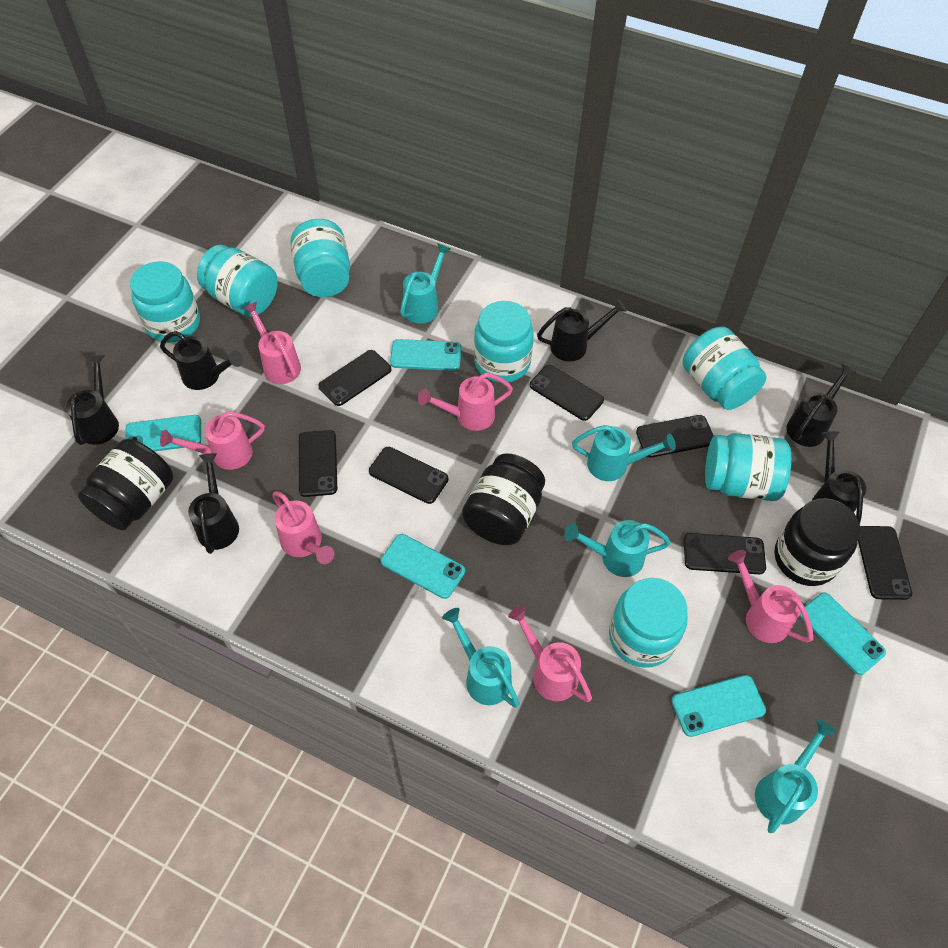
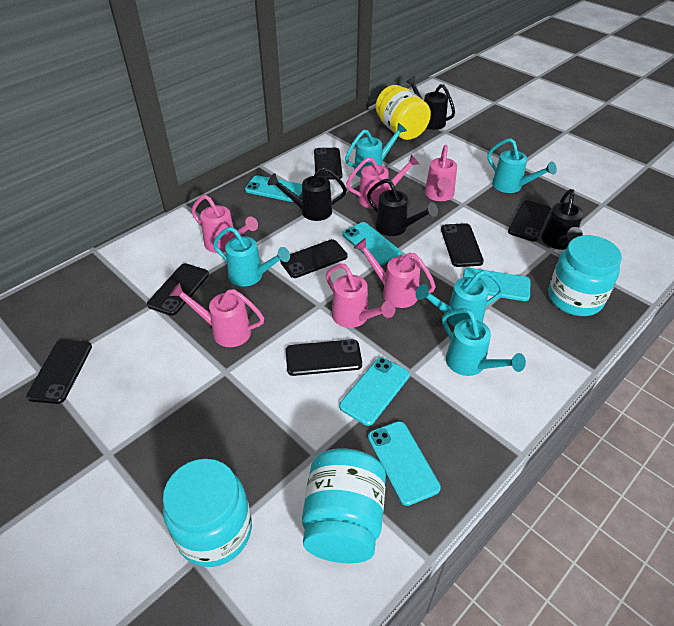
black jar: 3 -> 0
black watering can: 6 -> 4
turquoise jar: 7 -> 3
yellow jar: 0 -> 1

